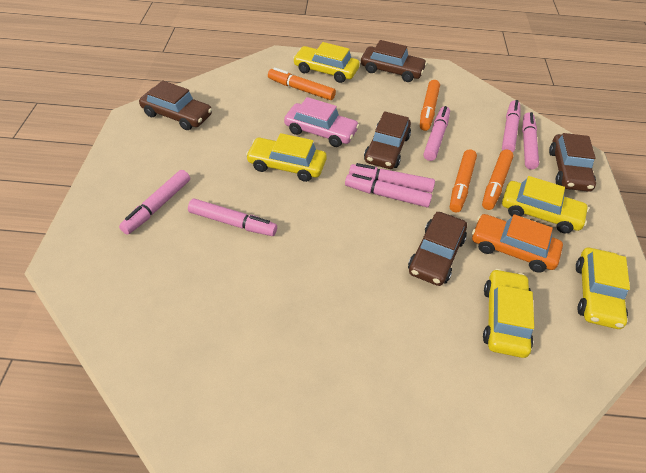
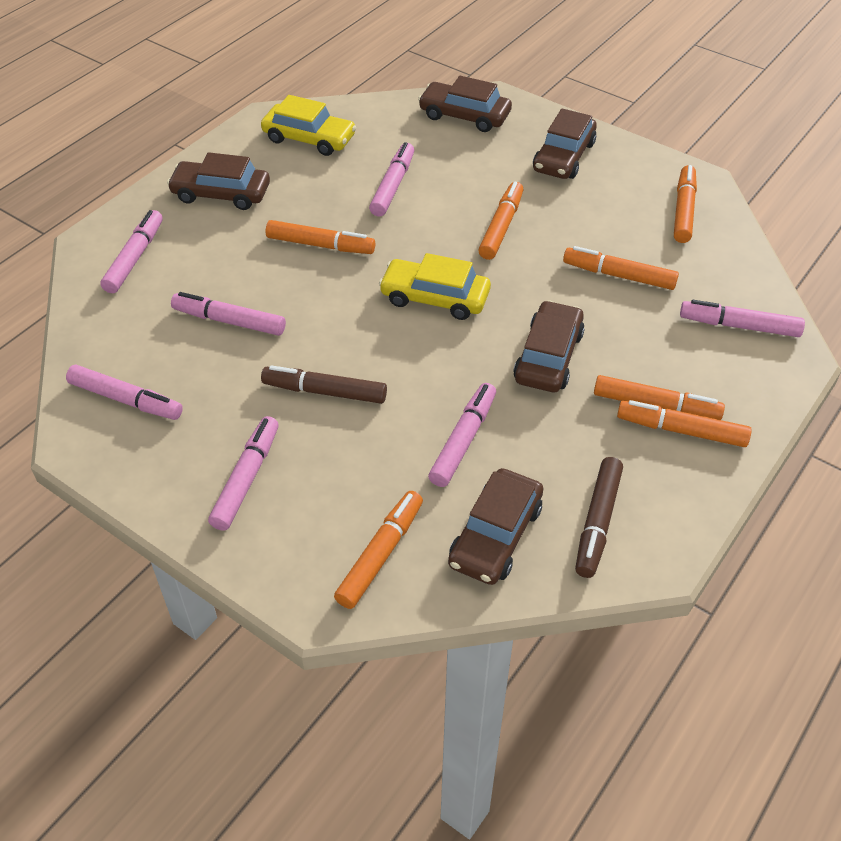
brown marker: 0 -> 2
orange car: 1 -> 0
orange marker: 4 -> 7
pink car: 1 -> 0
yellow car: 5 -> 2

